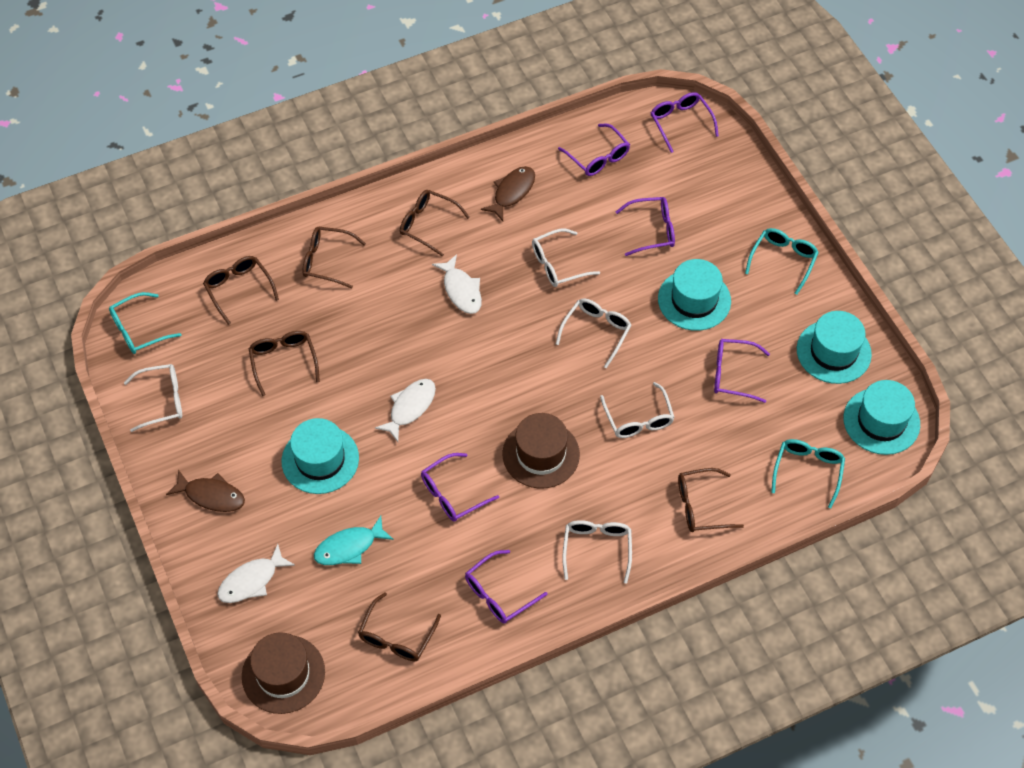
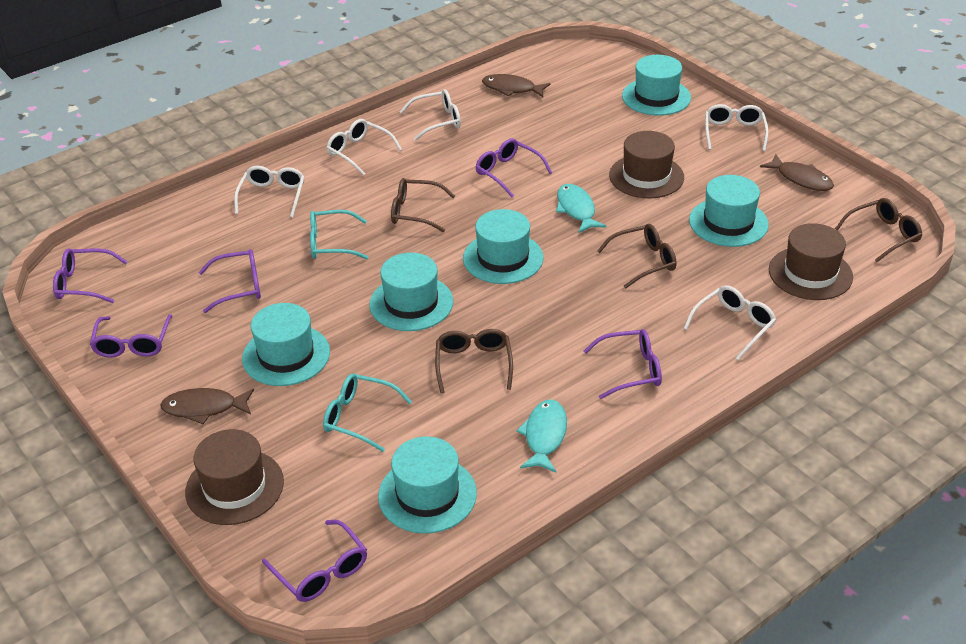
brown fish: 2 -> 3
brown glasses: 6 -> 4
brown hat: 2 -> 3
turquoise fish: 1 -> 2
turquoise glasses: 3 -> 2
turquoise hat: 4 -> 6
white fish: 3 -> 0

